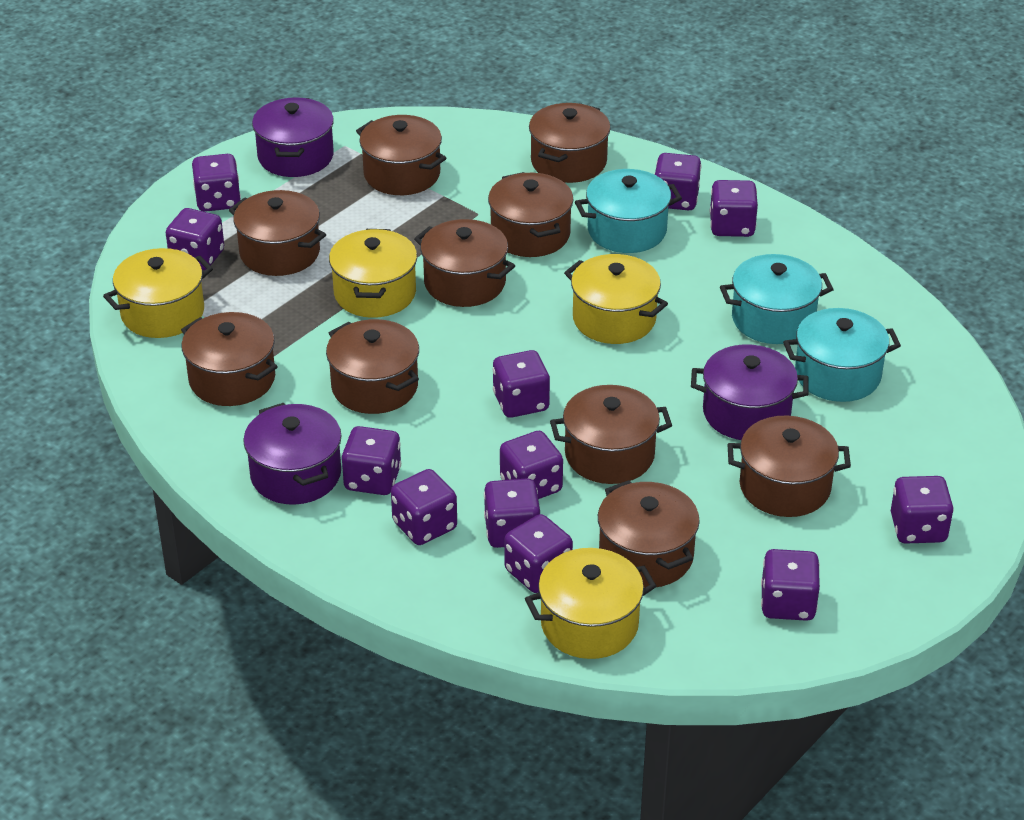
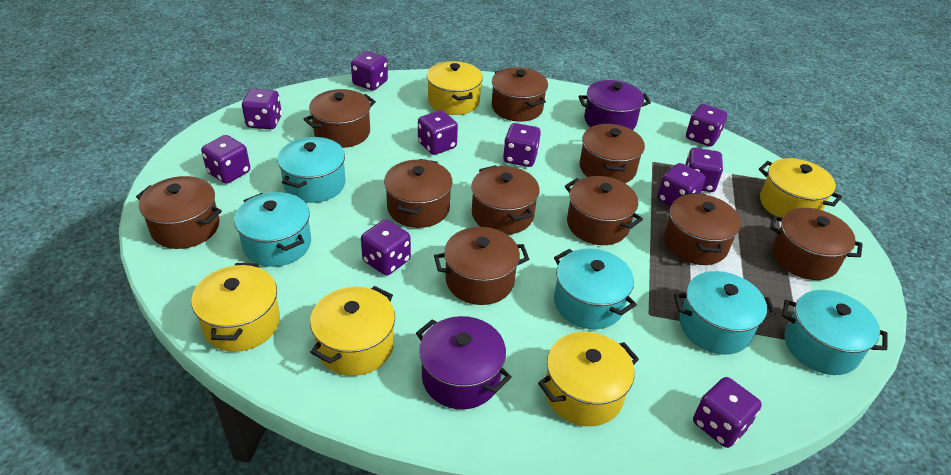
purple dice: 12 -> 10
purple pot: 3 -> 2
turquoise pot: 3 -> 5
yellow pot: 4 -> 5

